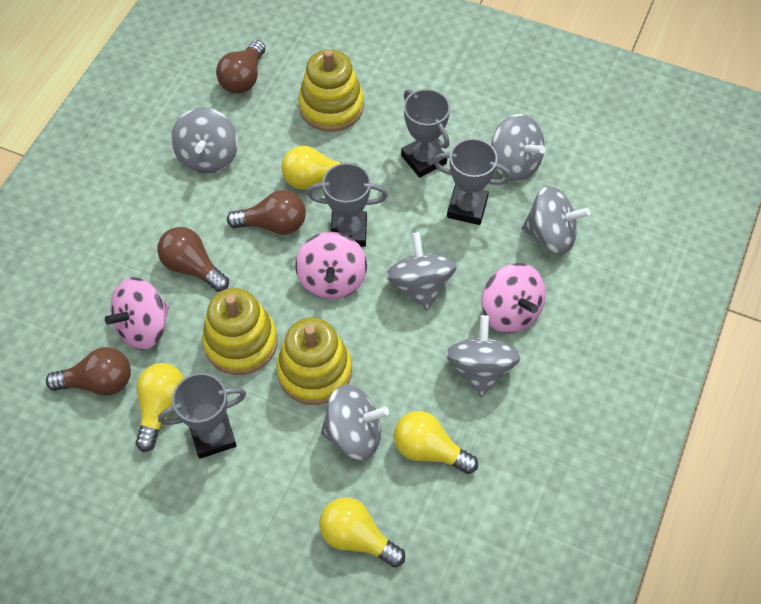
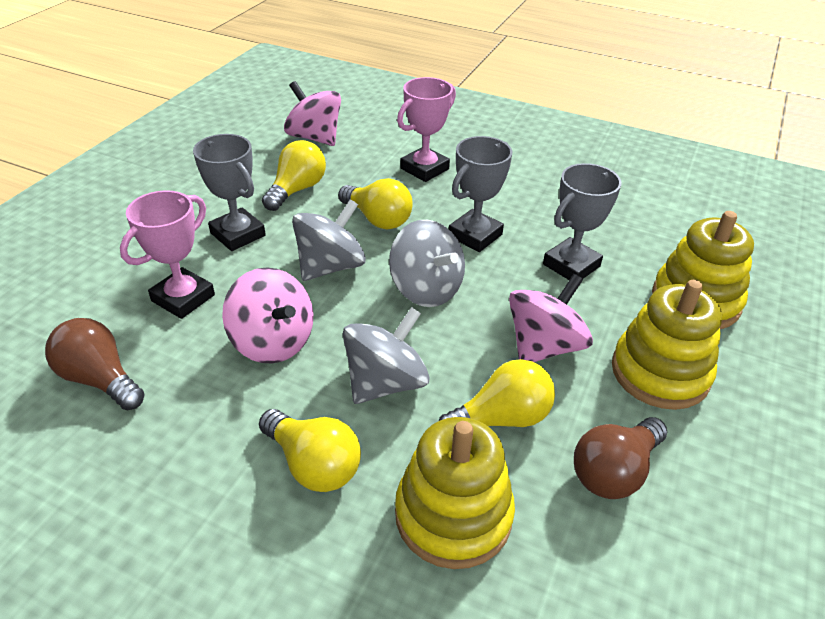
brown light bulb: 4 -> 2
grey spinning top: 6 -> 3
grey trophy: 4 -> 3
pink trophy: 0 -> 2

